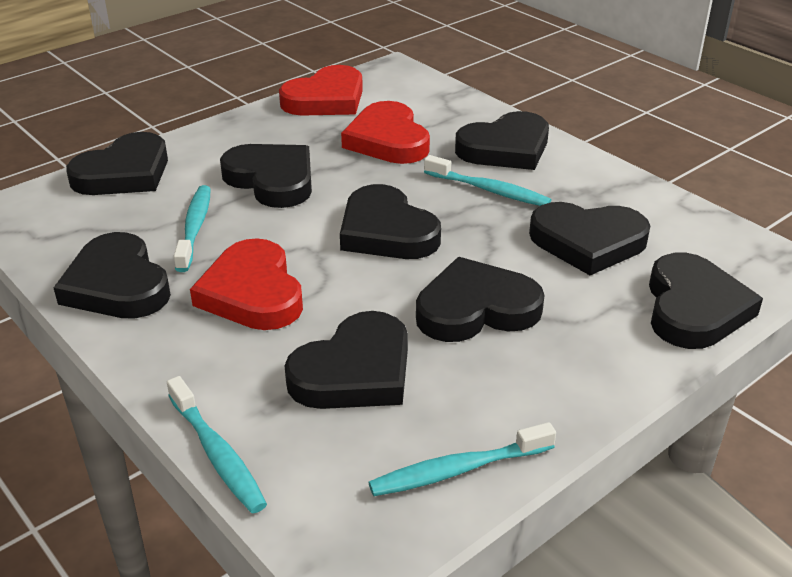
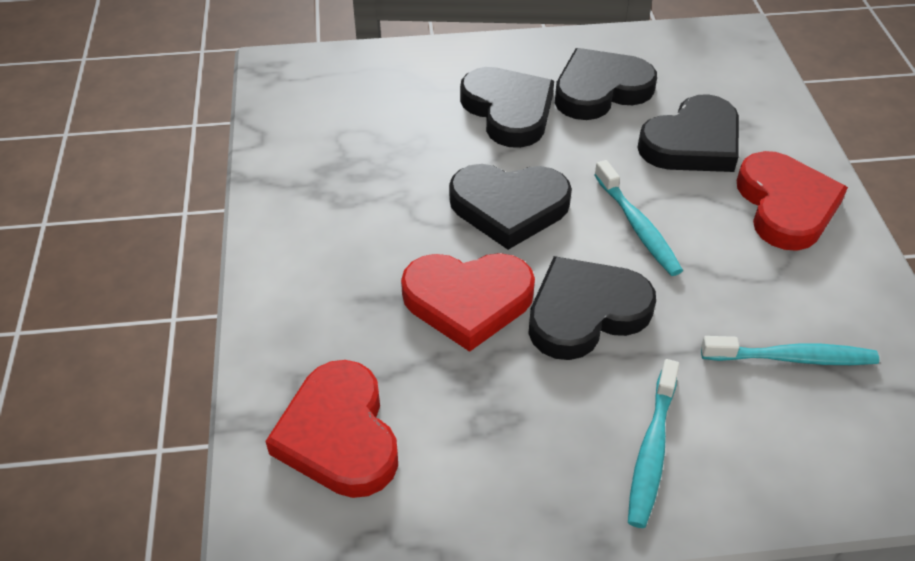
black heart: 9 -> 5
turquoise toothbrush: 4 -> 3

